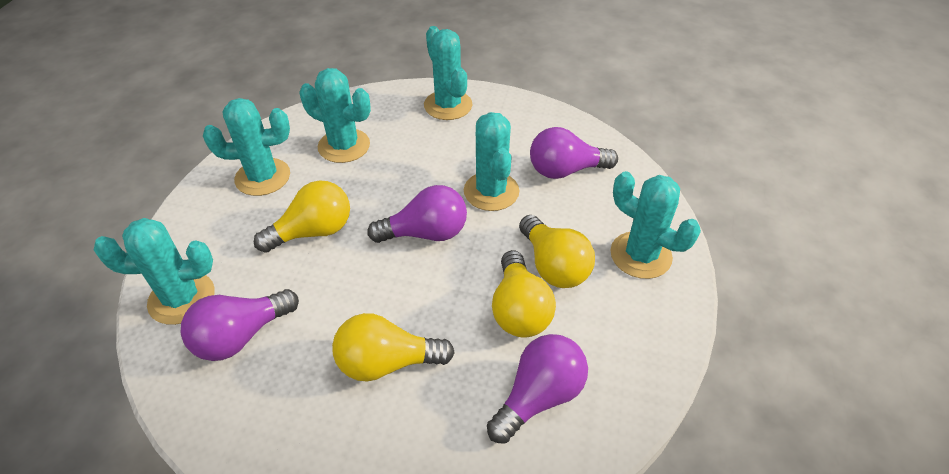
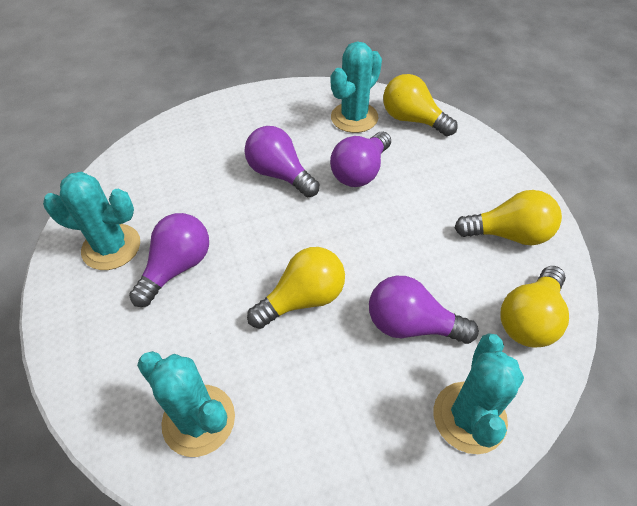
turquoise cactus: 6 -> 4

